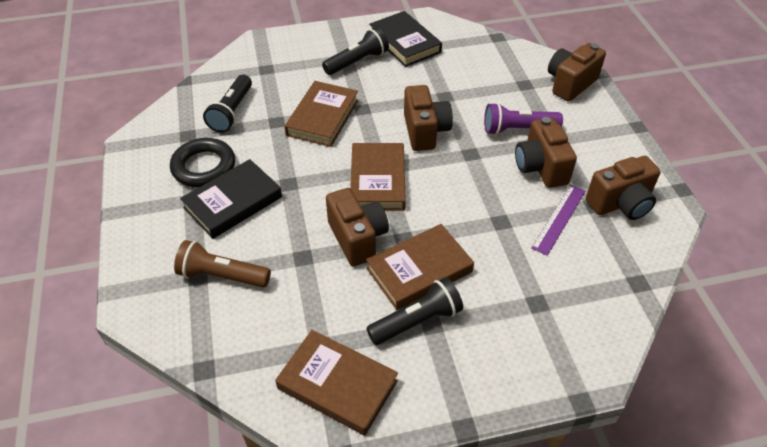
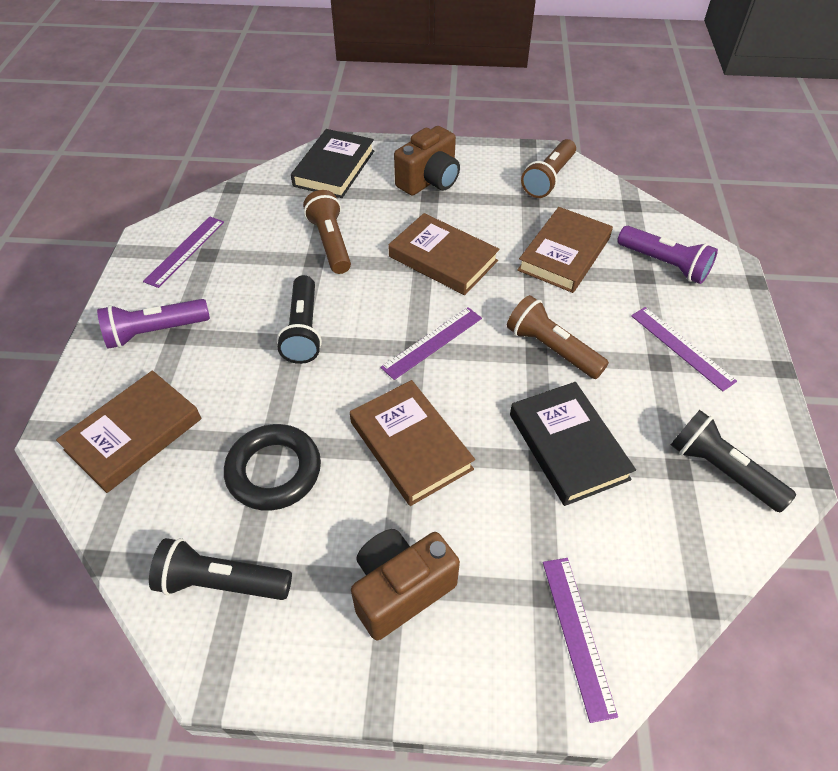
brown camera: 5 -> 2
brown flashlight: 1 -> 3
purple flashlight: 1 -> 2
purple ruler: 1 -> 4

